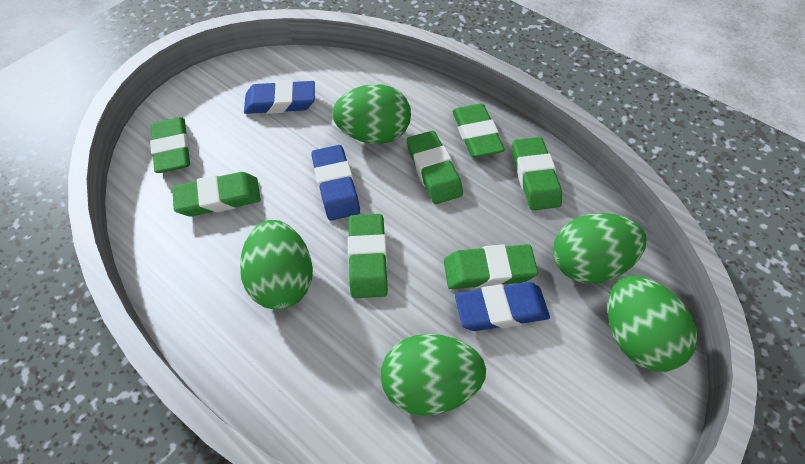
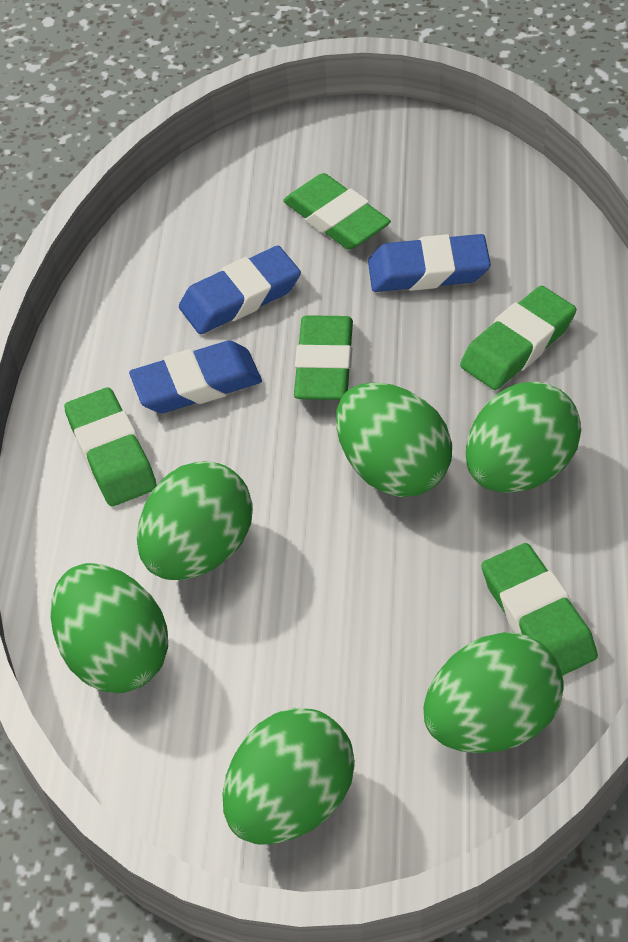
green egg: 5 -> 6
green eraser: 7 -> 5

